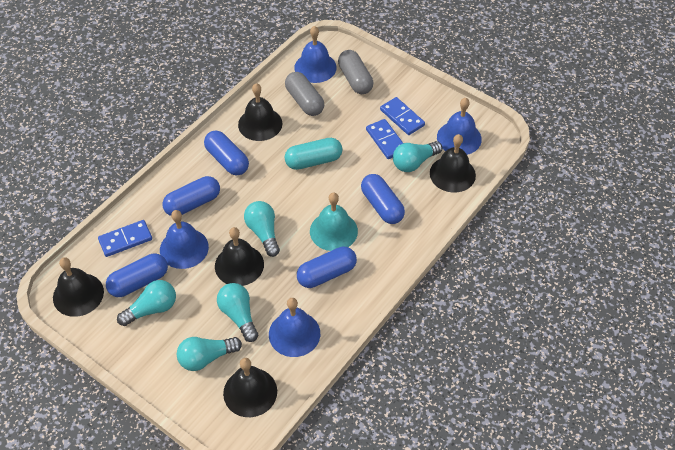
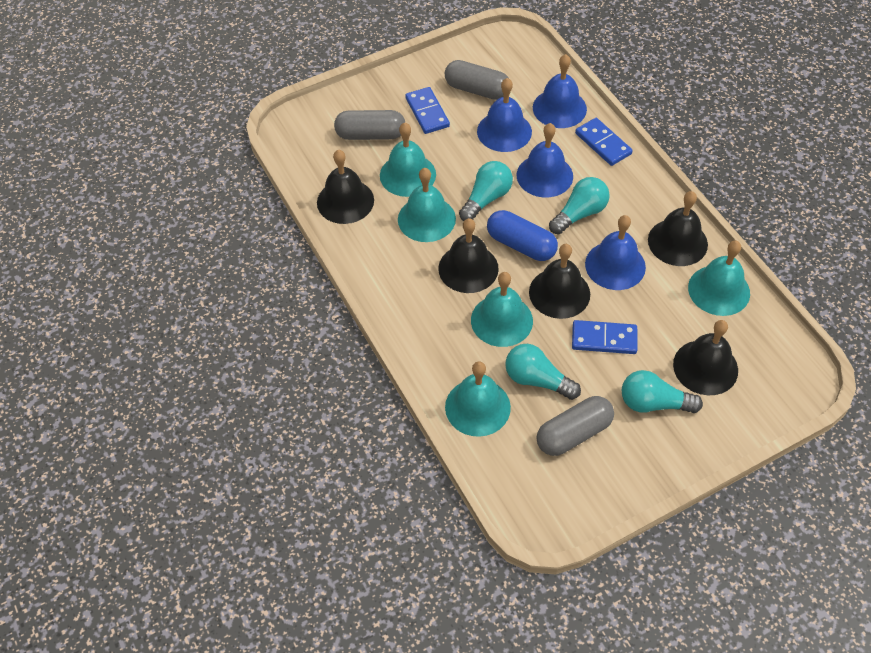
blue capsule: 5 -> 1
grey capsule: 2 -> 3
turquoise bell: 1 -> 5
turquoise capsule: 1 -> 0
turquoise light bulb: 5 -> 4

